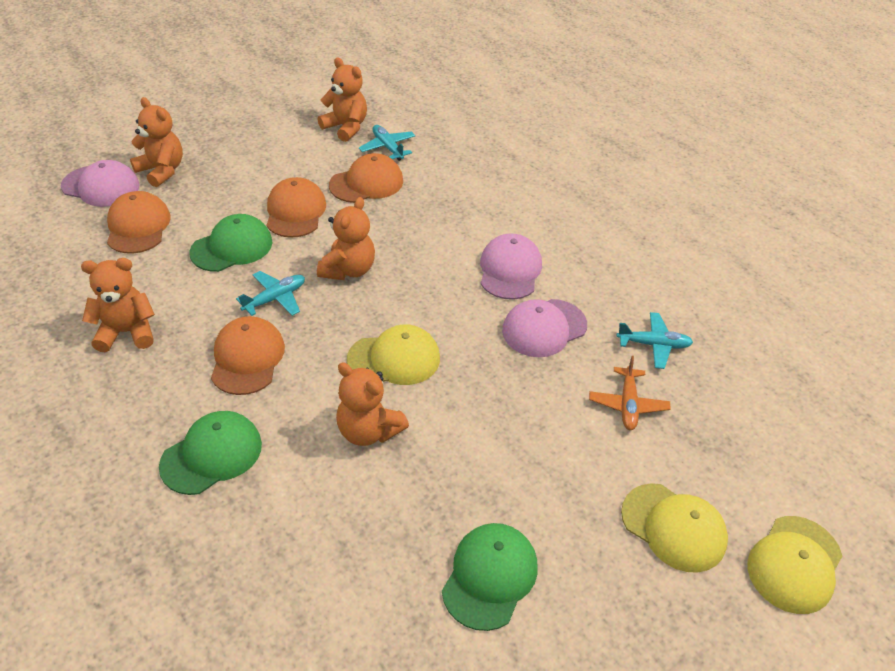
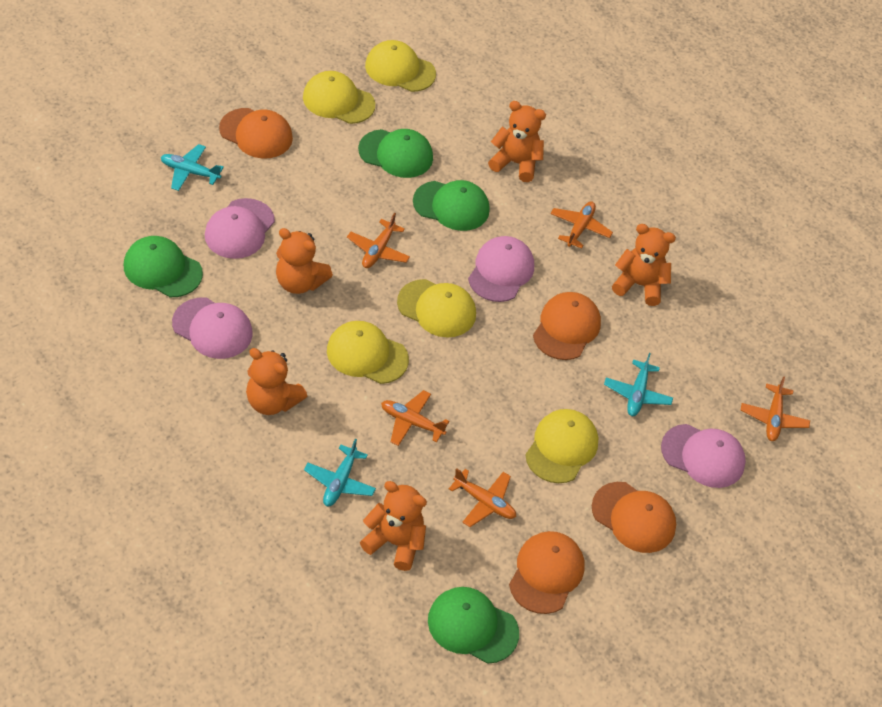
green cap: 3 -> 4
orange plane: 1 -> 5
pink cap: 3 -> 4
yellow cap: 3 -> 5

